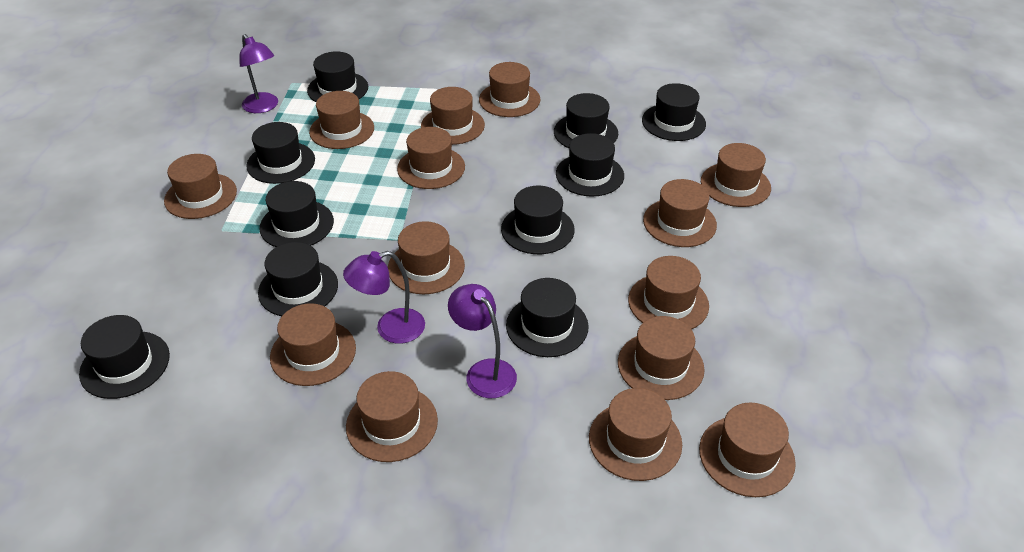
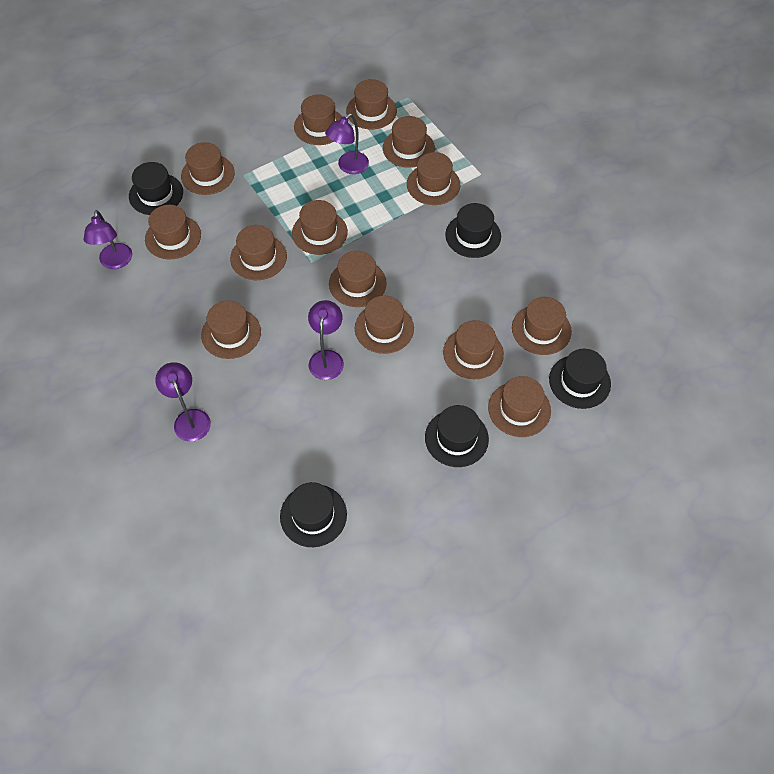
black hat: 10 -> 5
purple lamp: 3 -> 4

